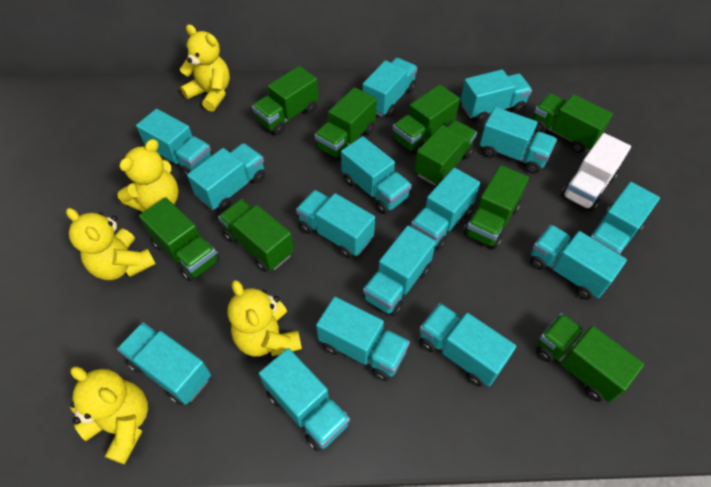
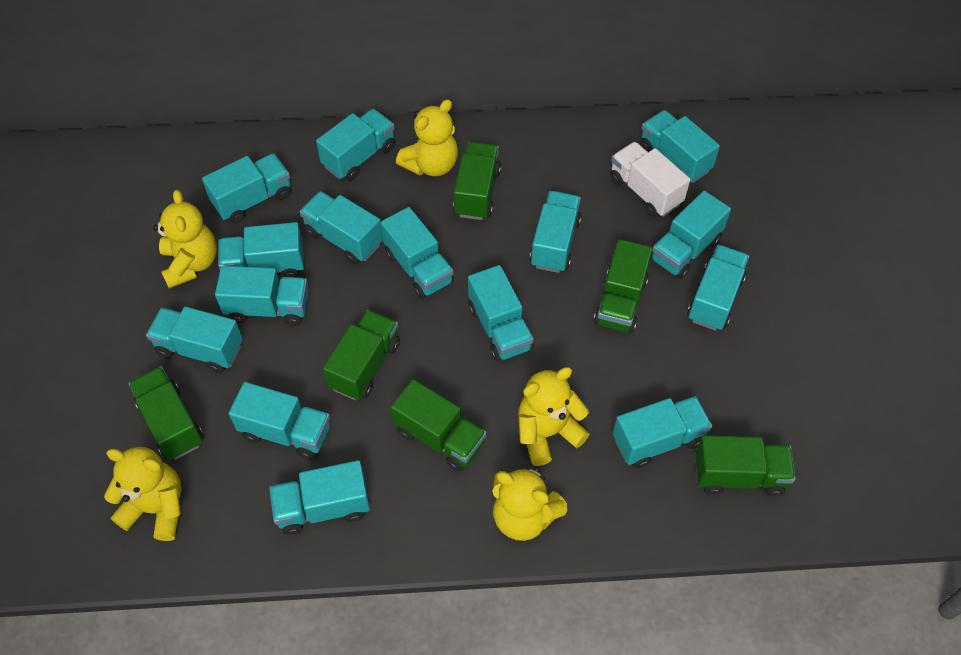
green truck: 9 -> 6

